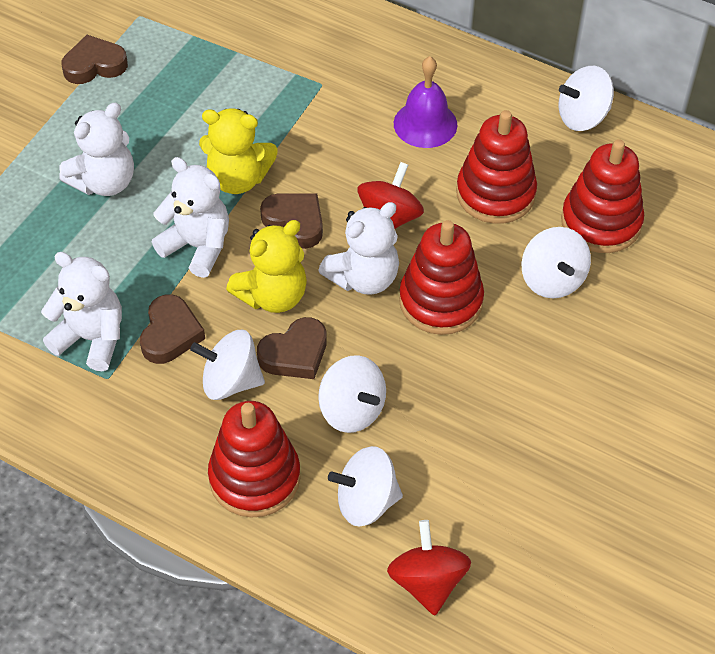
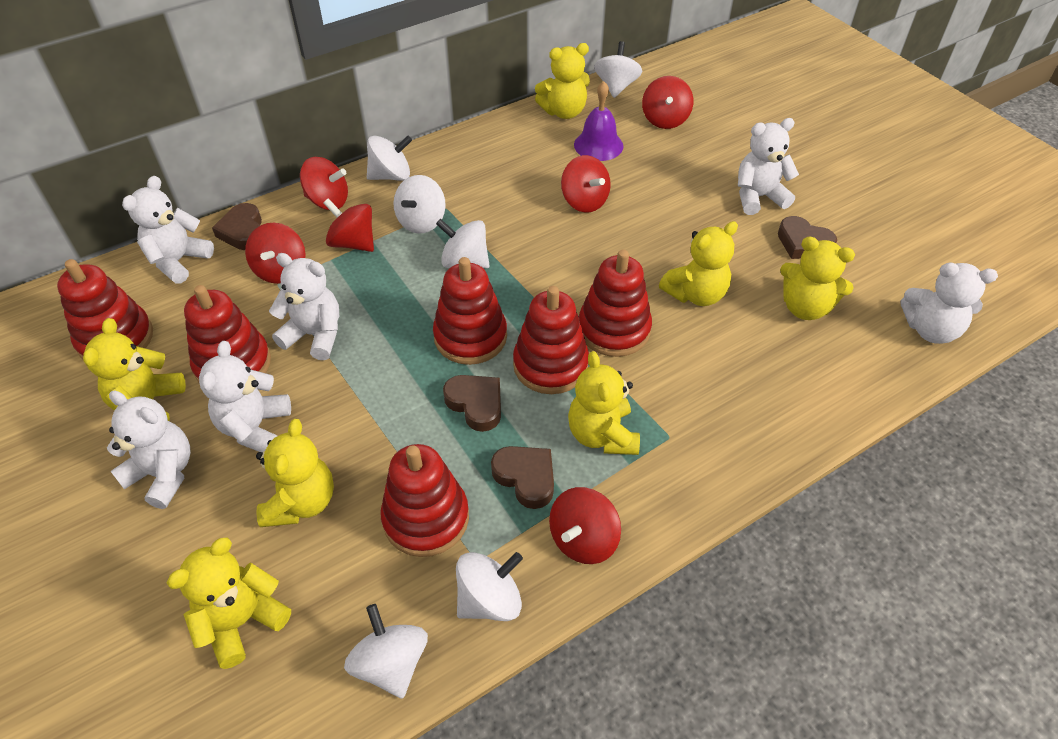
red spinning top: 2 -> 6
red stacking toy: 4 -> 6
white spinning top: 5 -> 6
white teddy bear: 4 -> 6
yellow teddy bear: 2 -> 7

